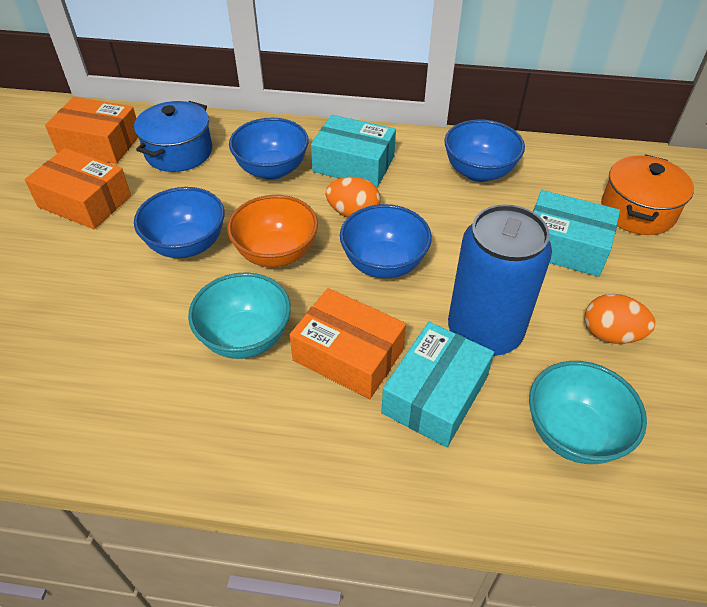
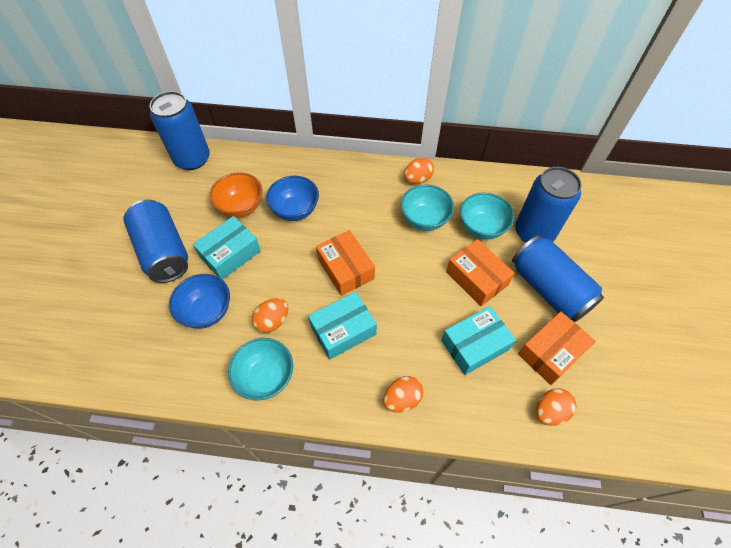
blue bowl: 4 -> 2
blue can: 1 -> 4
blue pot: 1 -> 0
orange egg: 2 -> 4
orange pot: 1 -> 0
turquoise bowl: 2 -> 3

